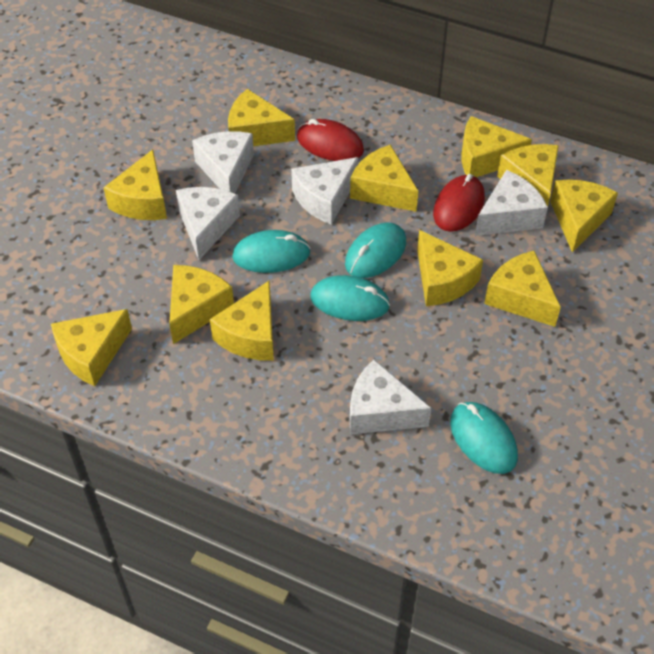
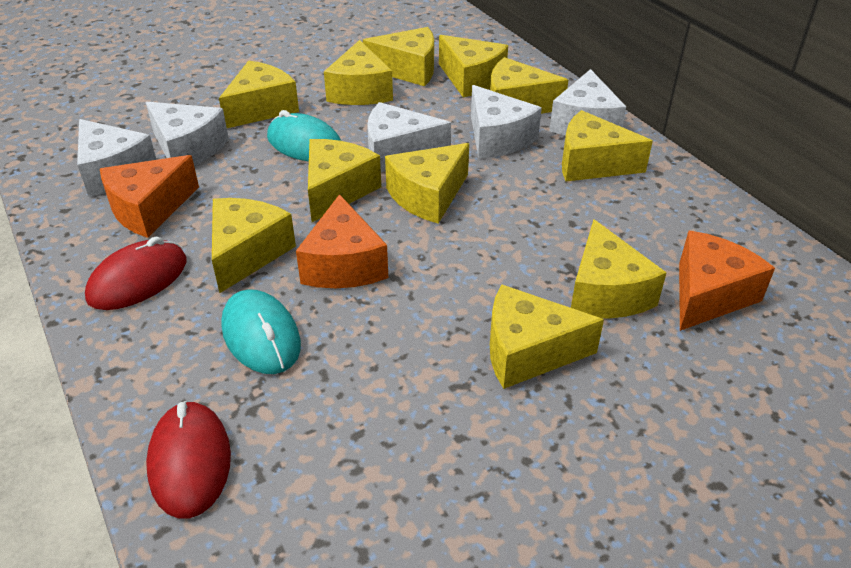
orange cheese: 0 -> 3
turquoise mouse: 4 -> 2

